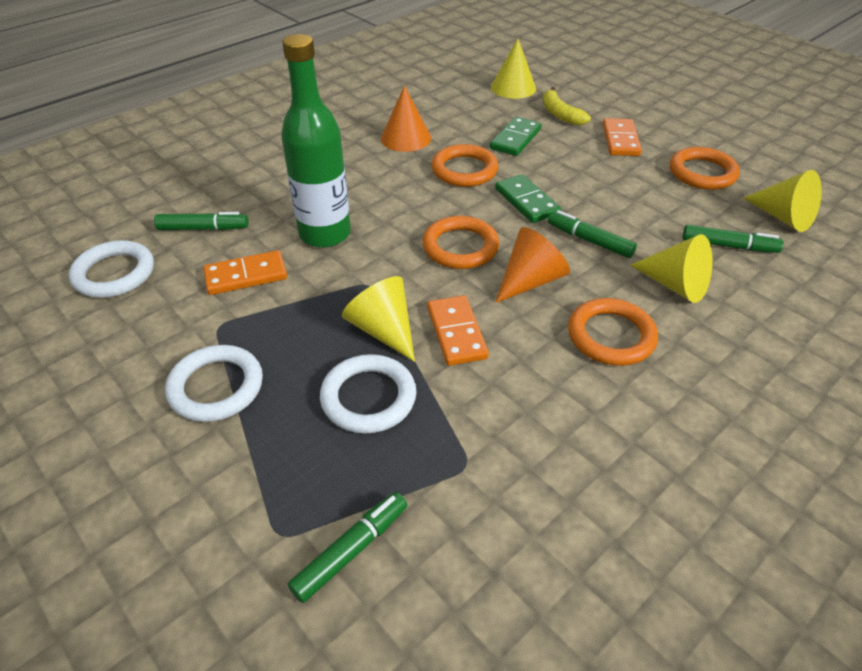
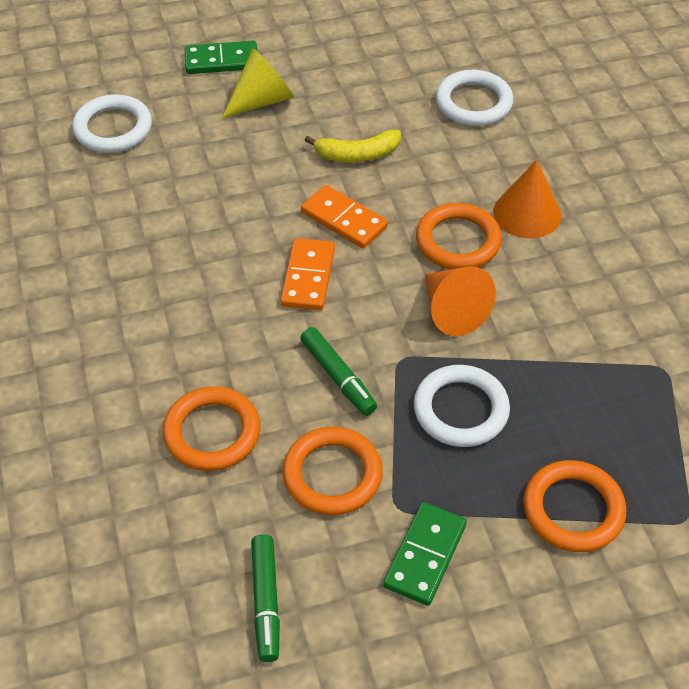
green bottle: 1 -> 0
green marker: 4 -> 2
orange domino: 3 -> 2
yellow cone: 4 -> 1

